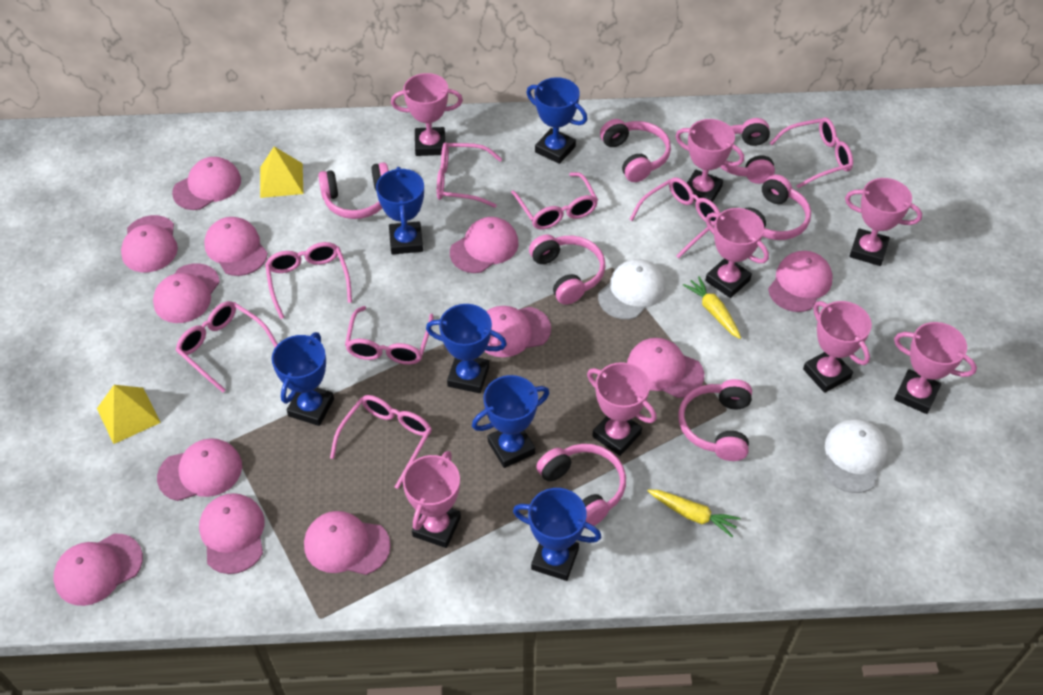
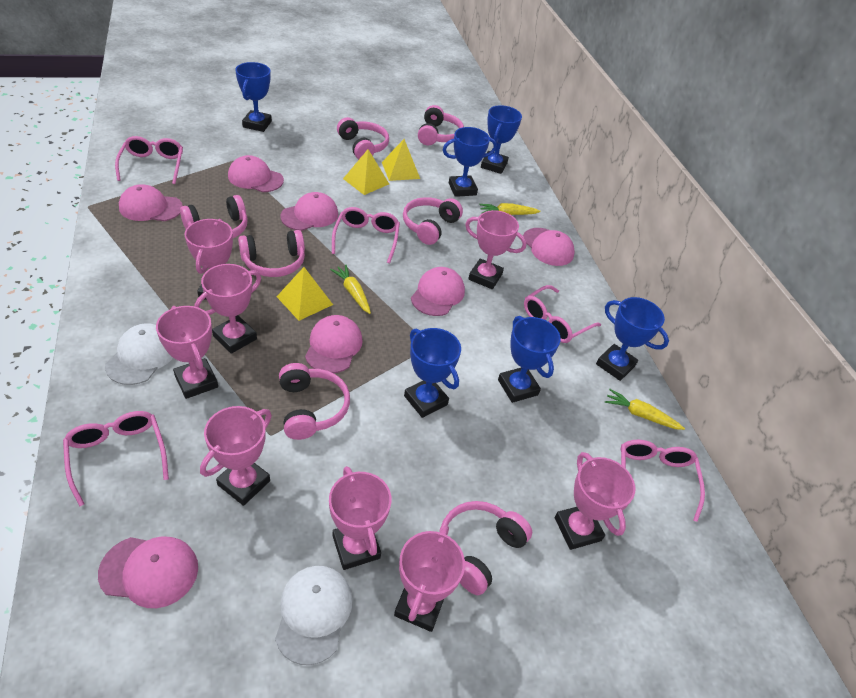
pink cap: 12 -> 7
pink glasses: 8 -> 5
yellow carrot: 2 -> 3
yellow pyramid: 2 -> 3

